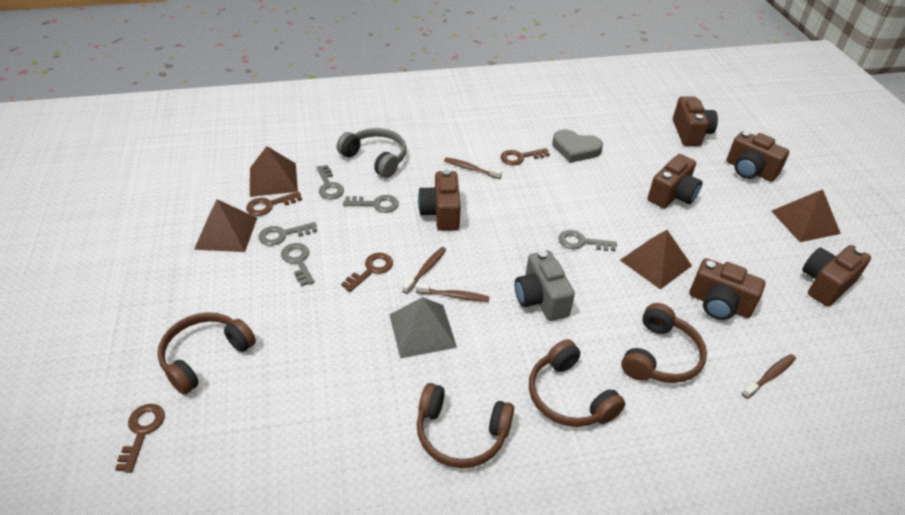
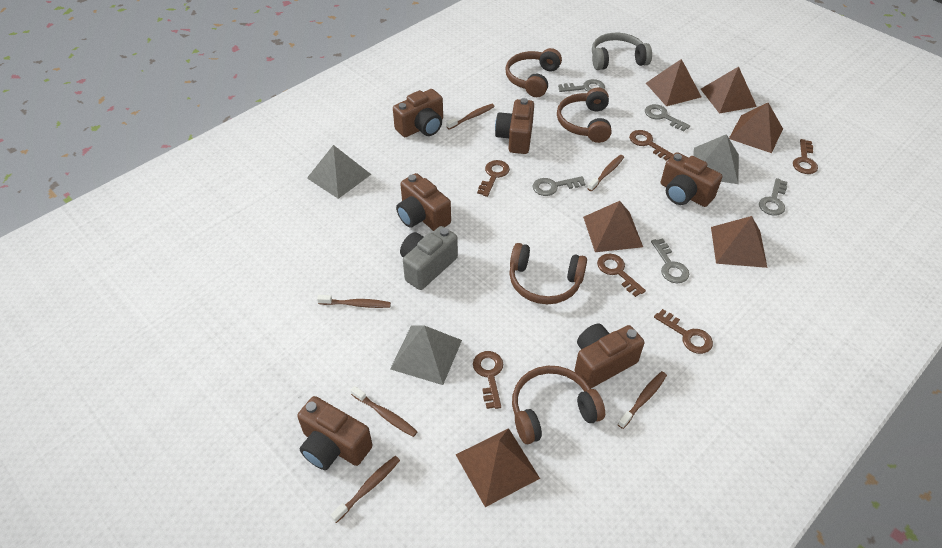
brown key: 4 -> 6
brown pyramid: 4 -> 6
brown toothbrush: 4 -> 6
grey heart: 1 -> 0
grey pyramid: 1 -> 3

